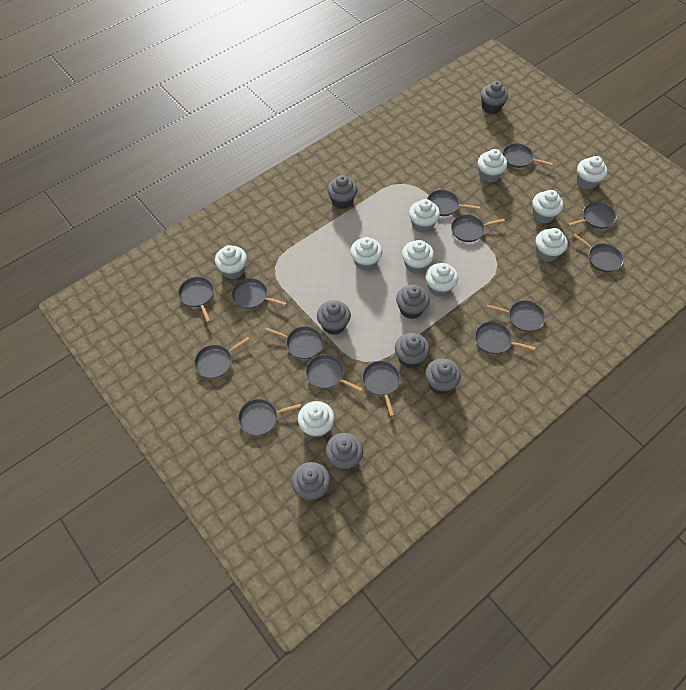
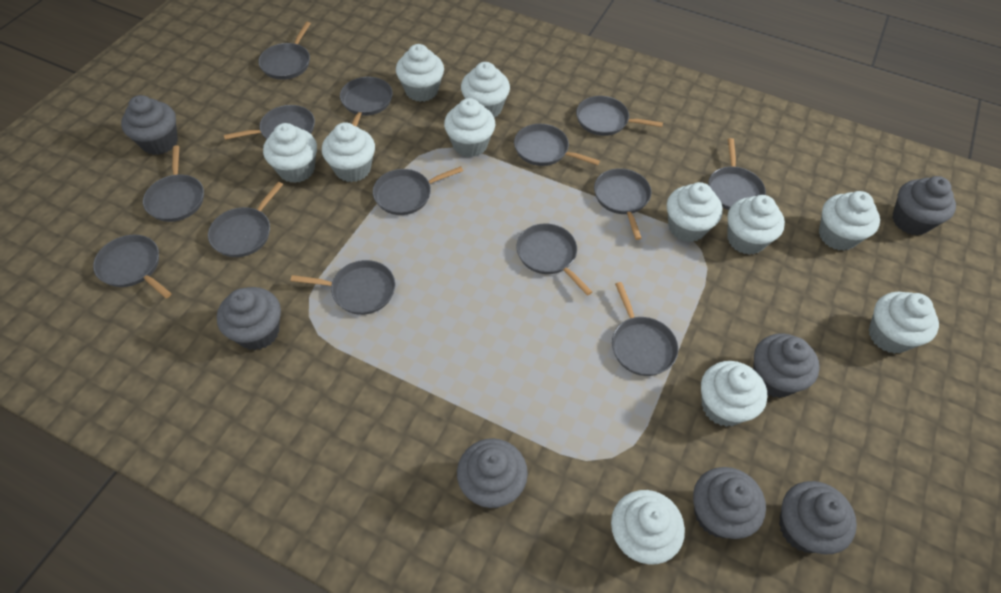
grey cupcake: 8 -> 7
white cupcake: 10 -> 11

